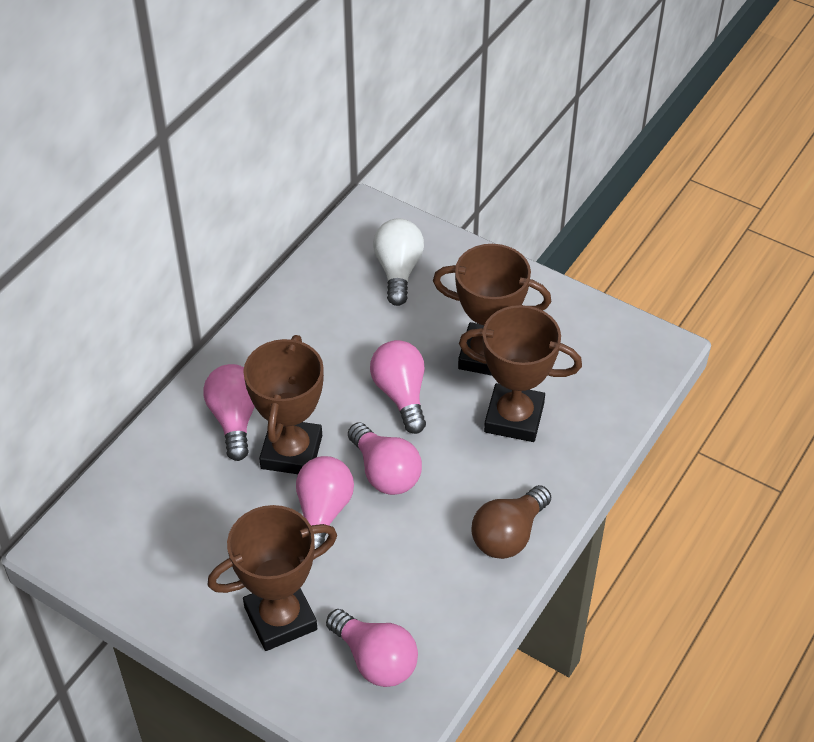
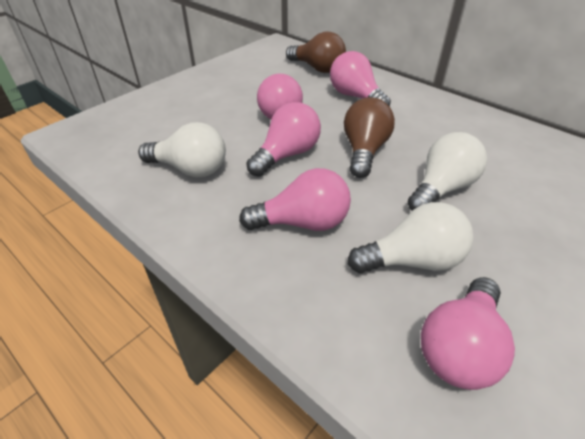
brown light bulb: 1 -> 2
brown trophy: 4 -> 0
white light bulb: 1 -> 3

